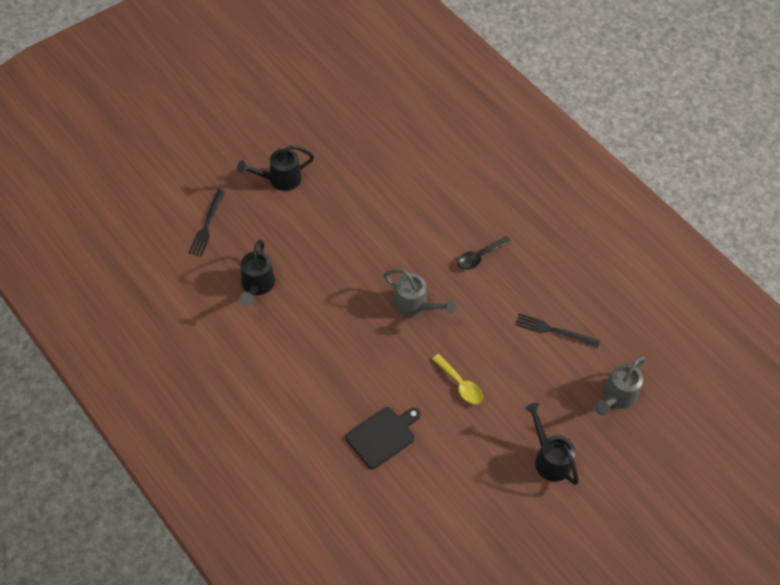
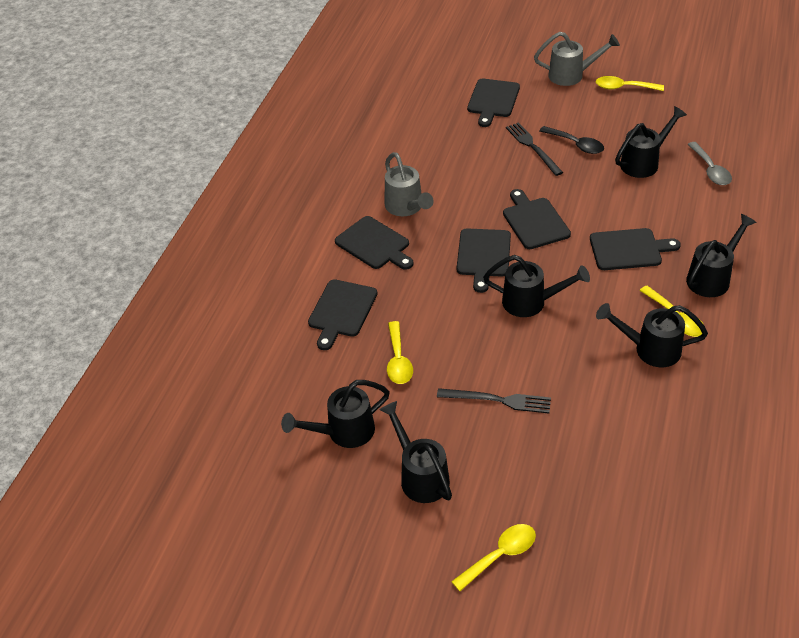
black cutting board: 1 -> 6
black watering can: 3 -> 6
grey spoon: 0 -> 1
yellow spoon: 1 -> 4

